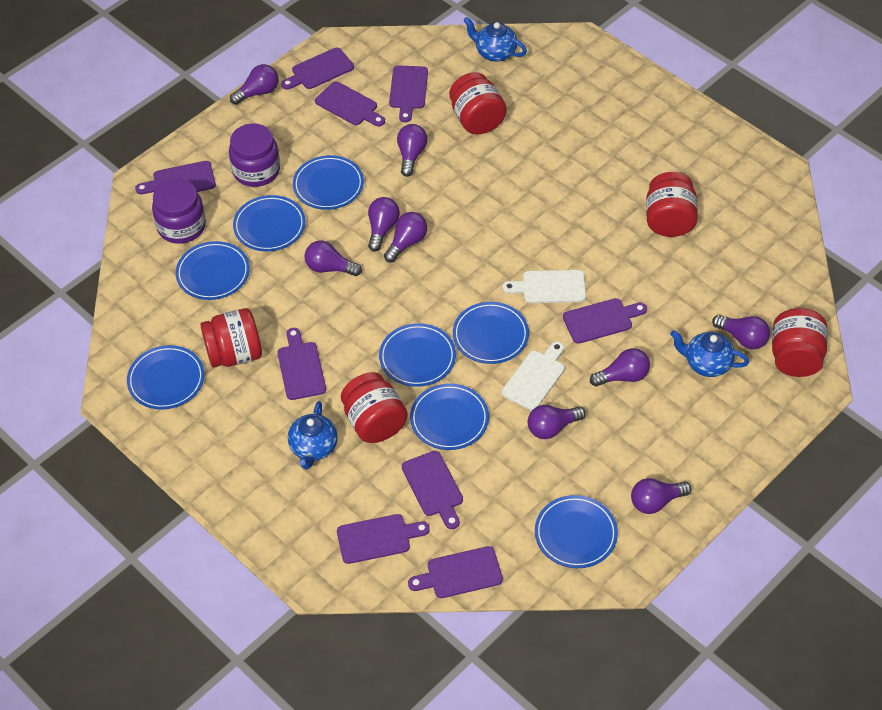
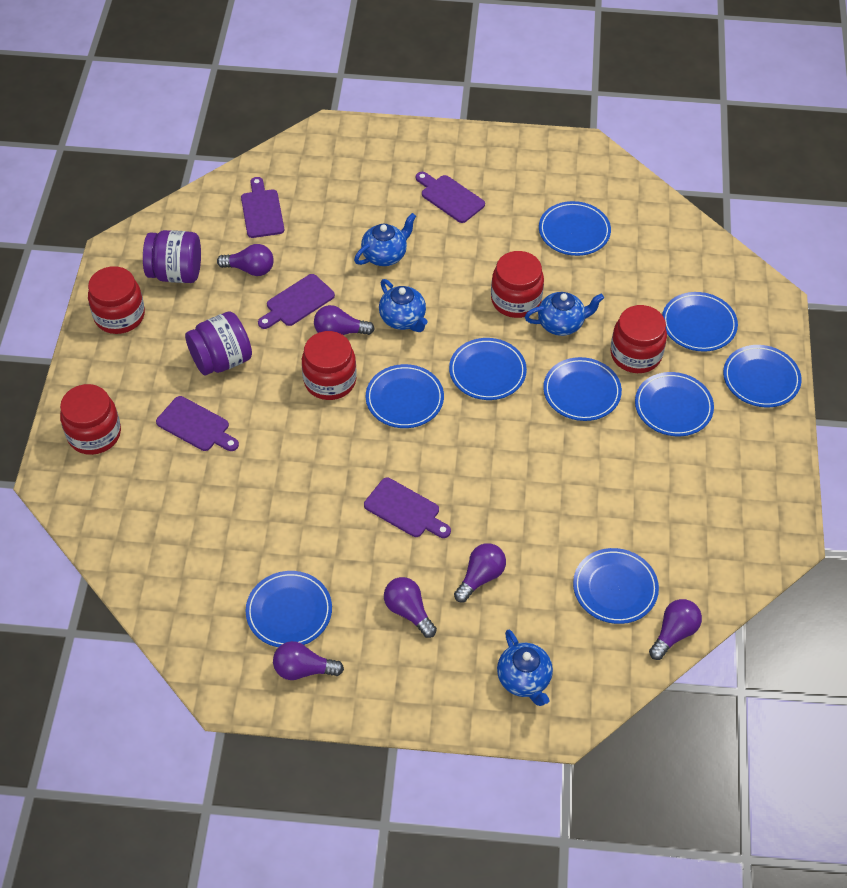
blue plate: 8 -> 9
blue teapot: 3 -> 4
purple cutting board: 9 -> 5
purple light bulb: 9 -> 6
white cutting board: 2 -> 0

